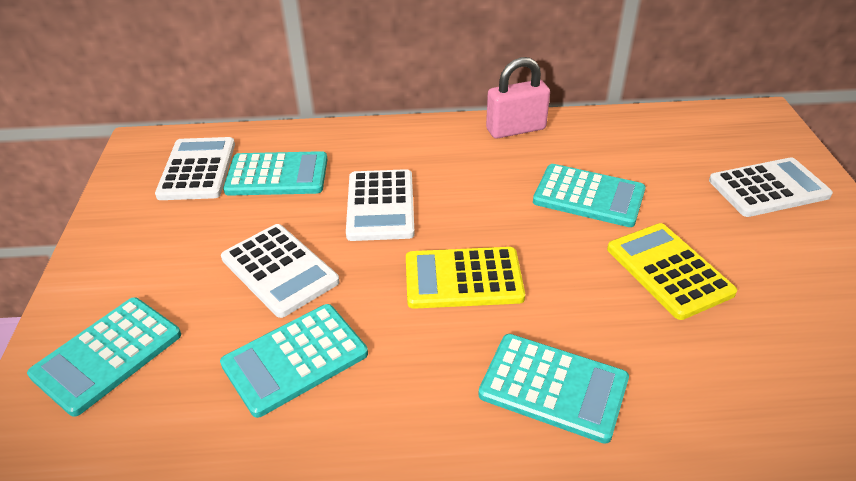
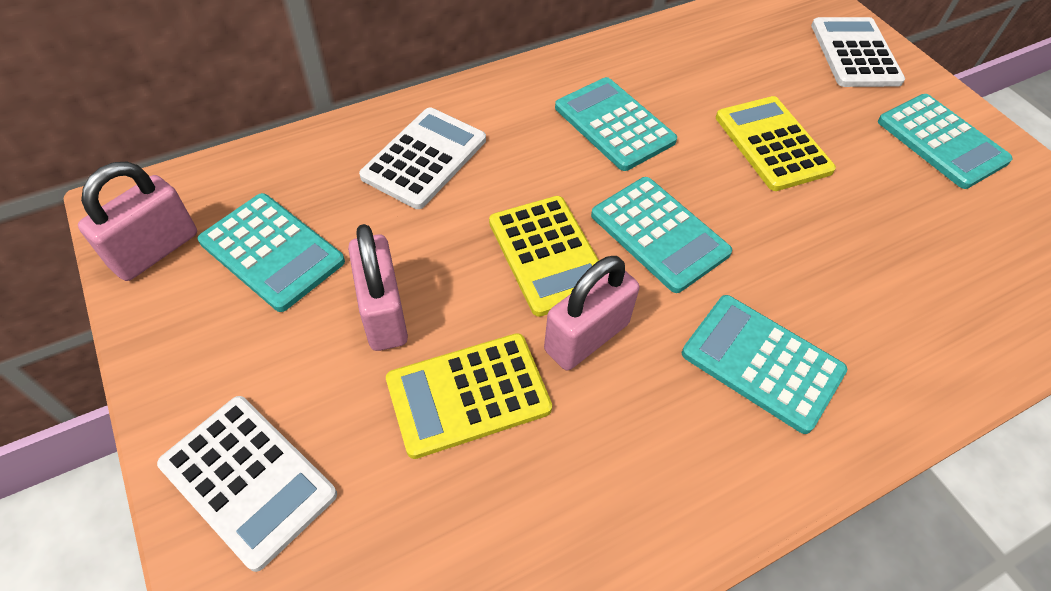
pink padlock: 1 -> 3
white calculator: 4 -> 3
yellow calculator: 2 -> 3

